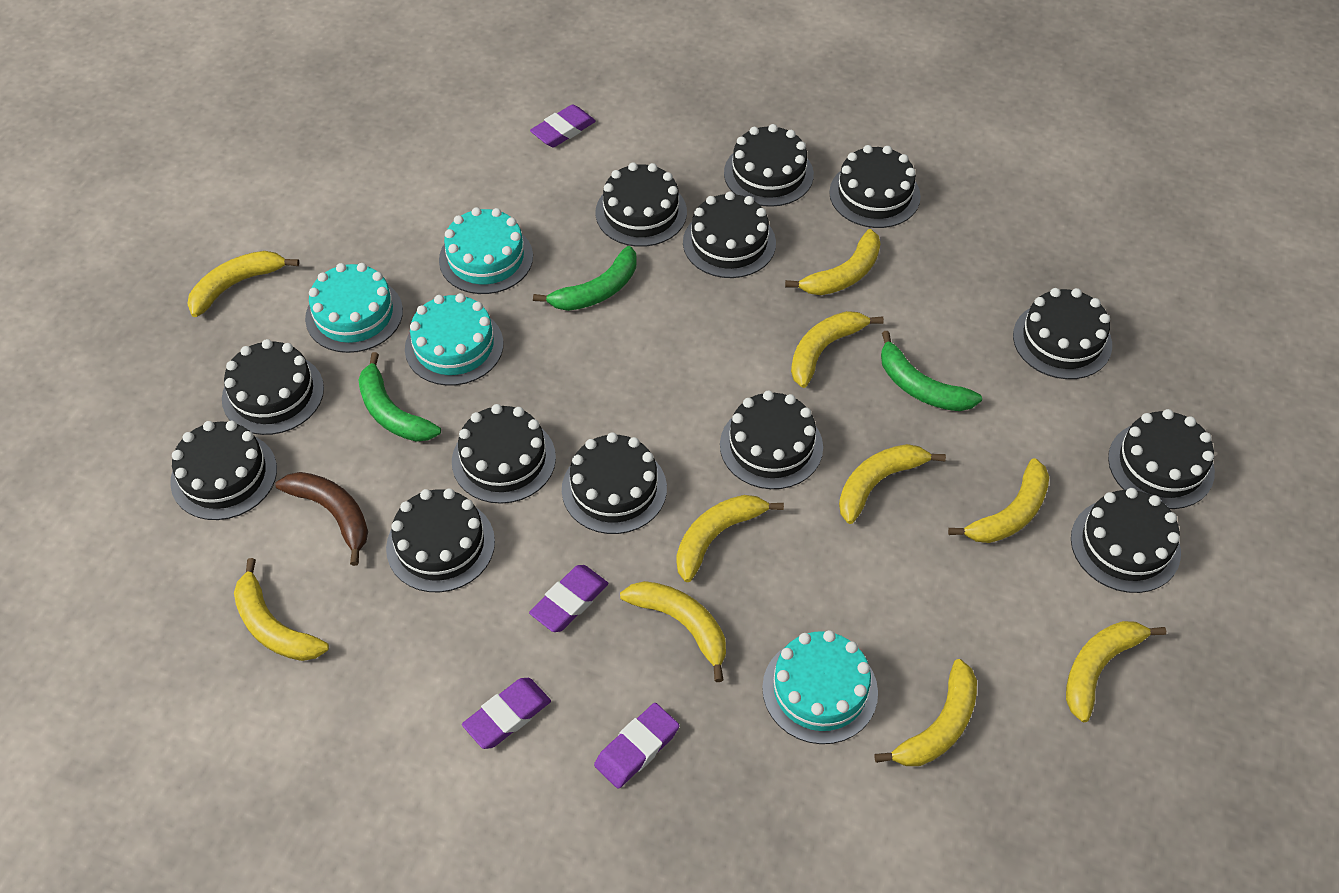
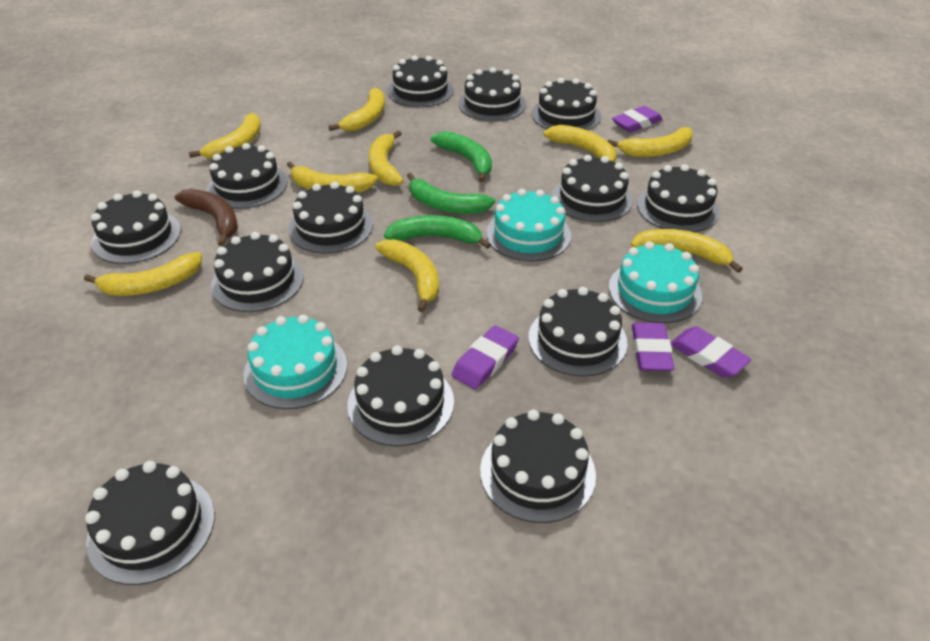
turquoise cake: 4 -> 3
yellow banana: 10 -> 9

